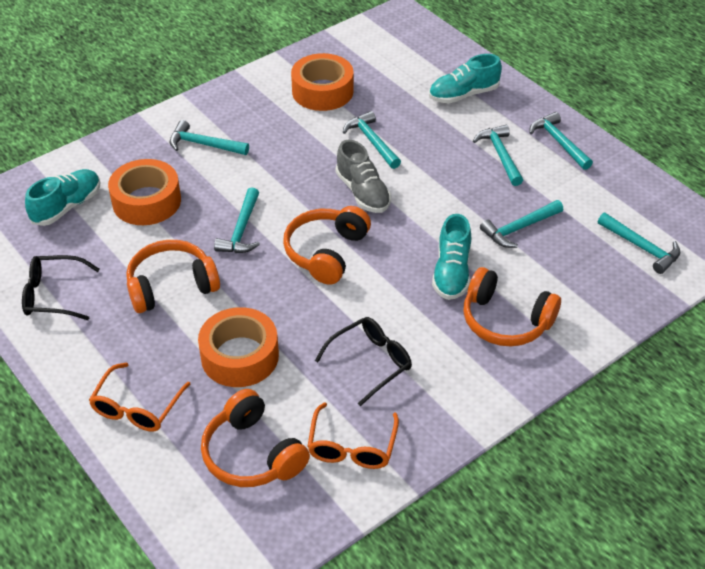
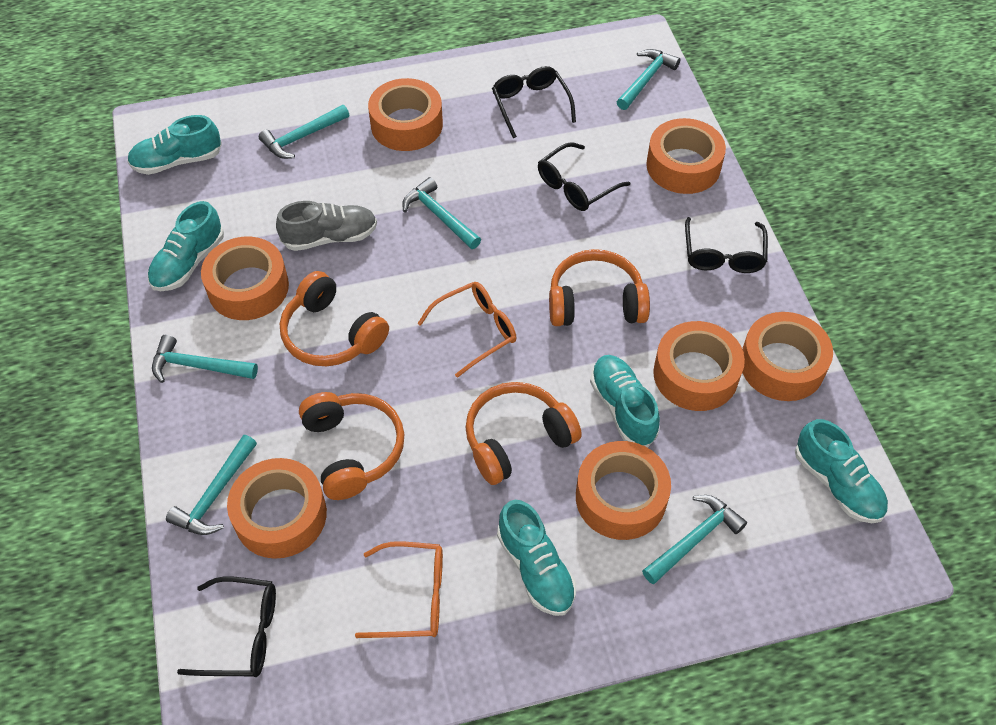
black glasses: 2 -> 4
orange tape: 3 -> 7
turquoise hammer: 7 -> 6
turquoise shoe: 3 -> 5

